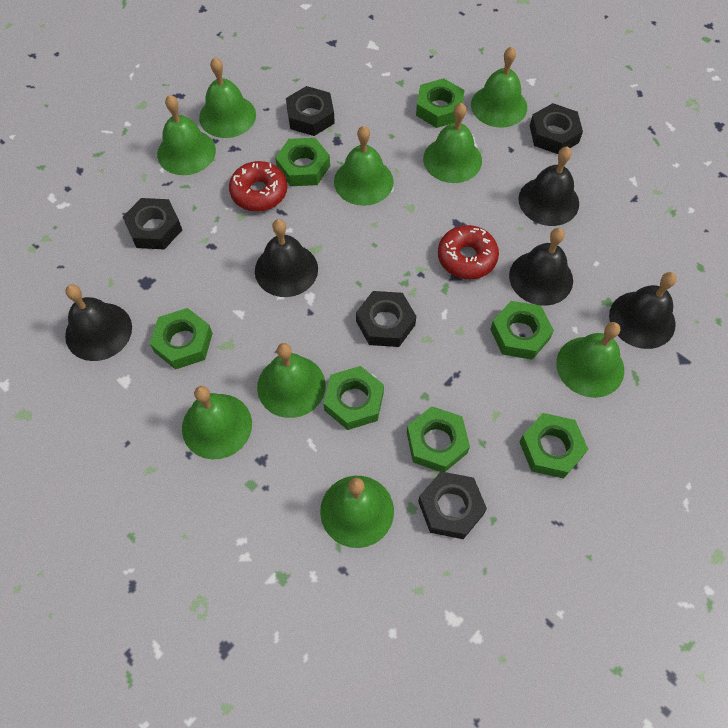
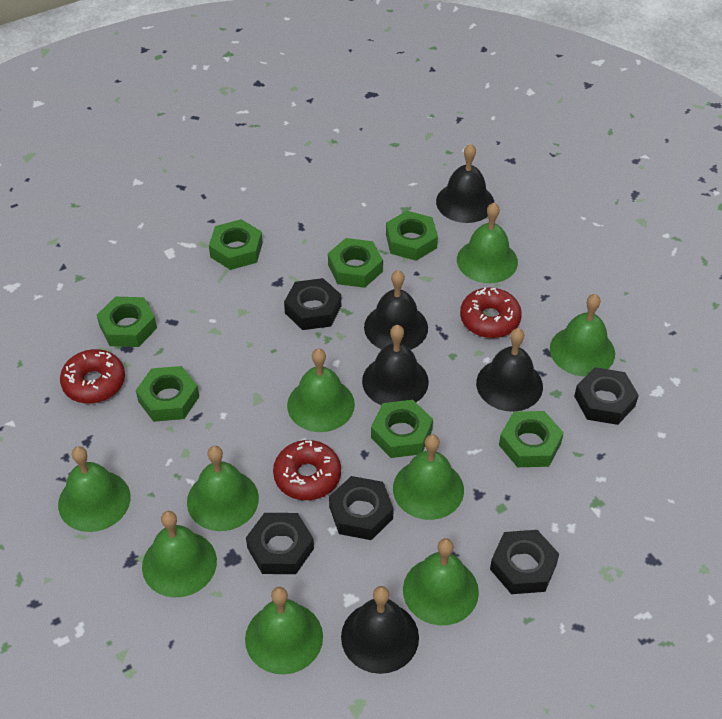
red donut: 2 -> 3

